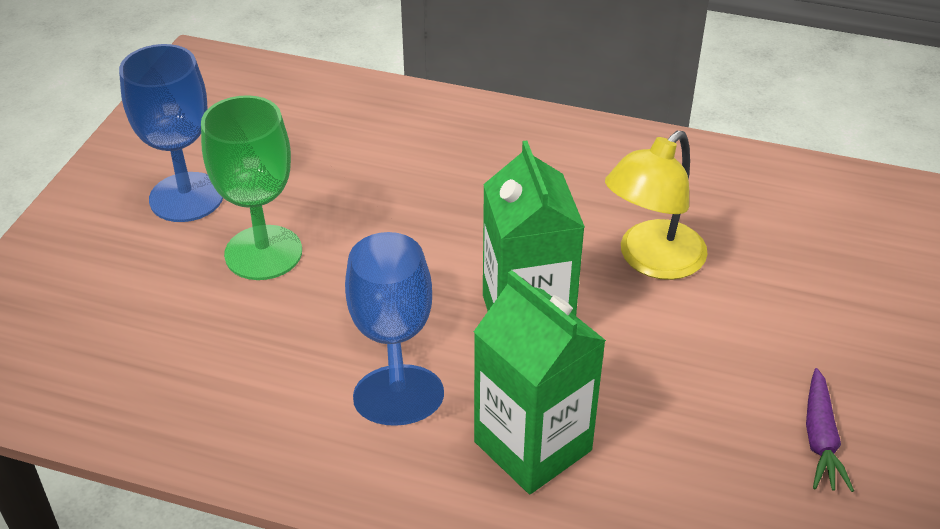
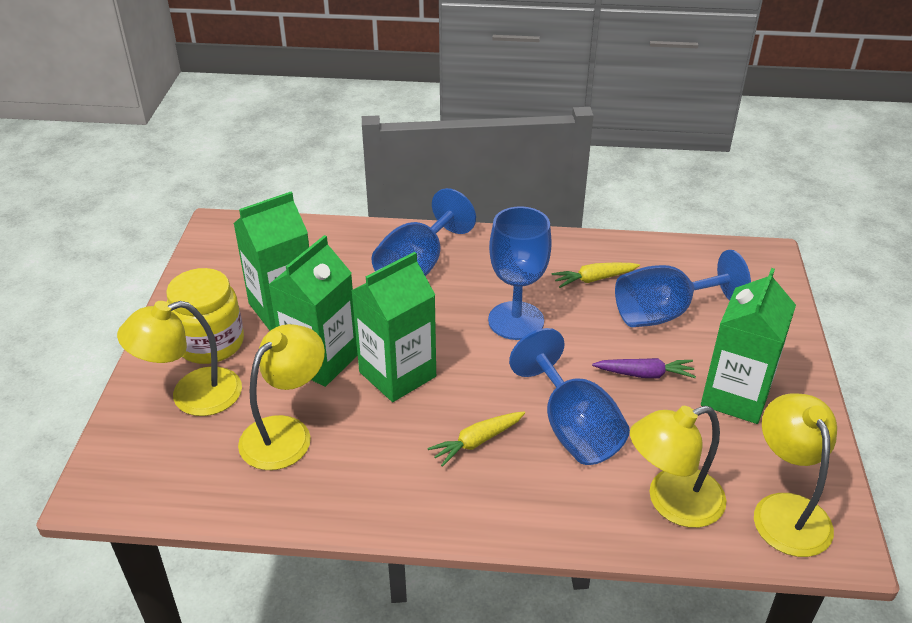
blue goblet: 2 -> 4
green carton: 2 -> 4
green goblet: 1 -> 0
yellow carrot: 0 -> 2
yellow jar: 0 -> 1
yellow lamp: 1 -> 4

